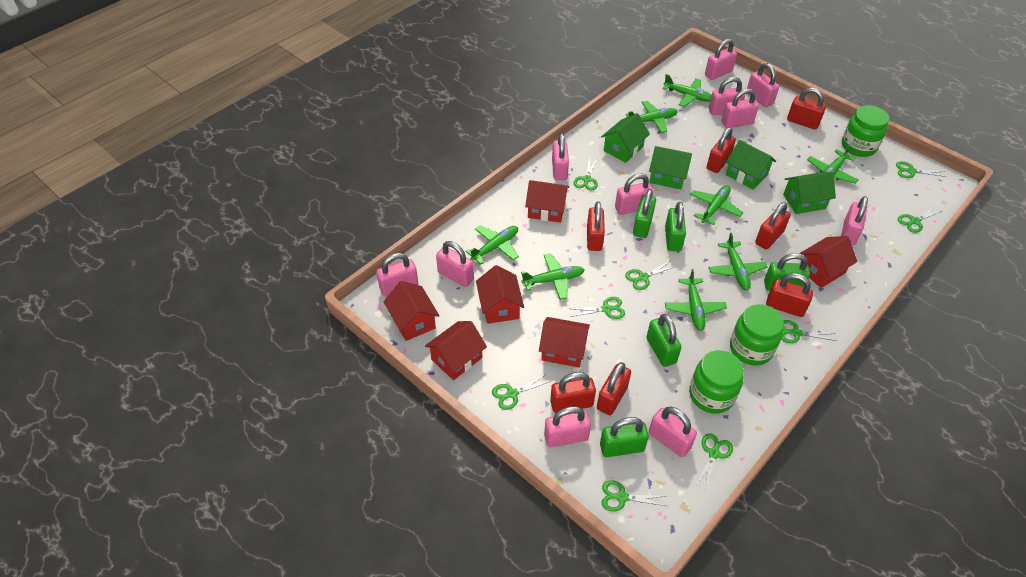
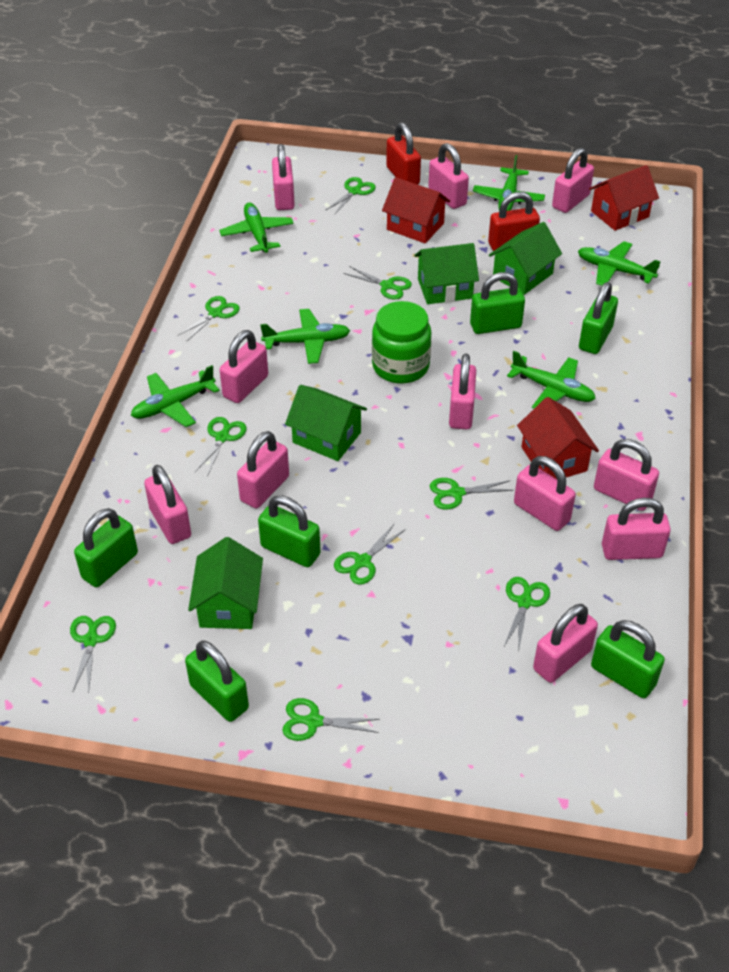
green jar: 3 -> 1
green padlock: 5 -> 6
green plane: 8 -> 6
red house: 6 -> 3
red padlock: 7 -> 2

